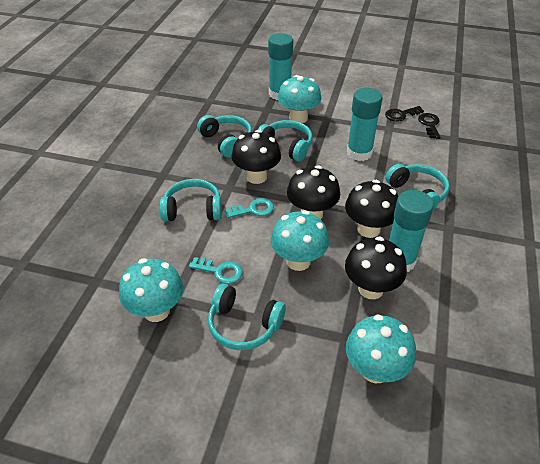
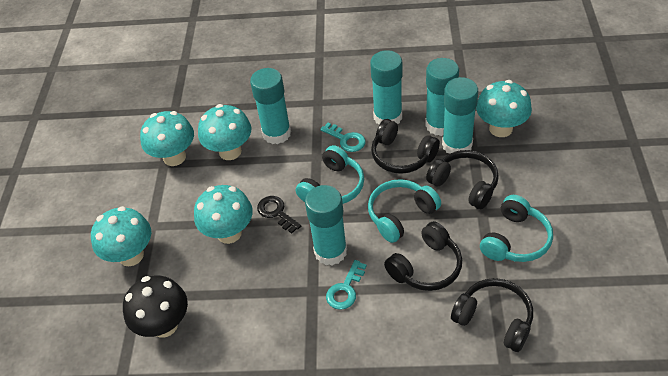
black headphones: 0 -> 4
black key: 2 -> 1
black mushroom: 4 -> 1
turquoise glue stick: 3 -> 5
turquoise headphones: 5 -> 3
turquoise mushroom: 4 -> 5

